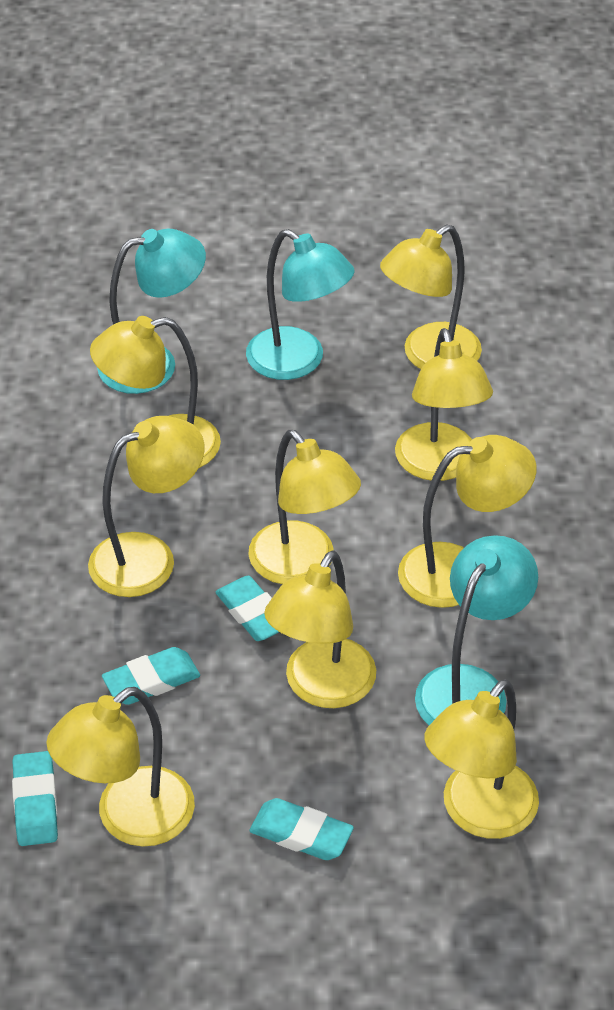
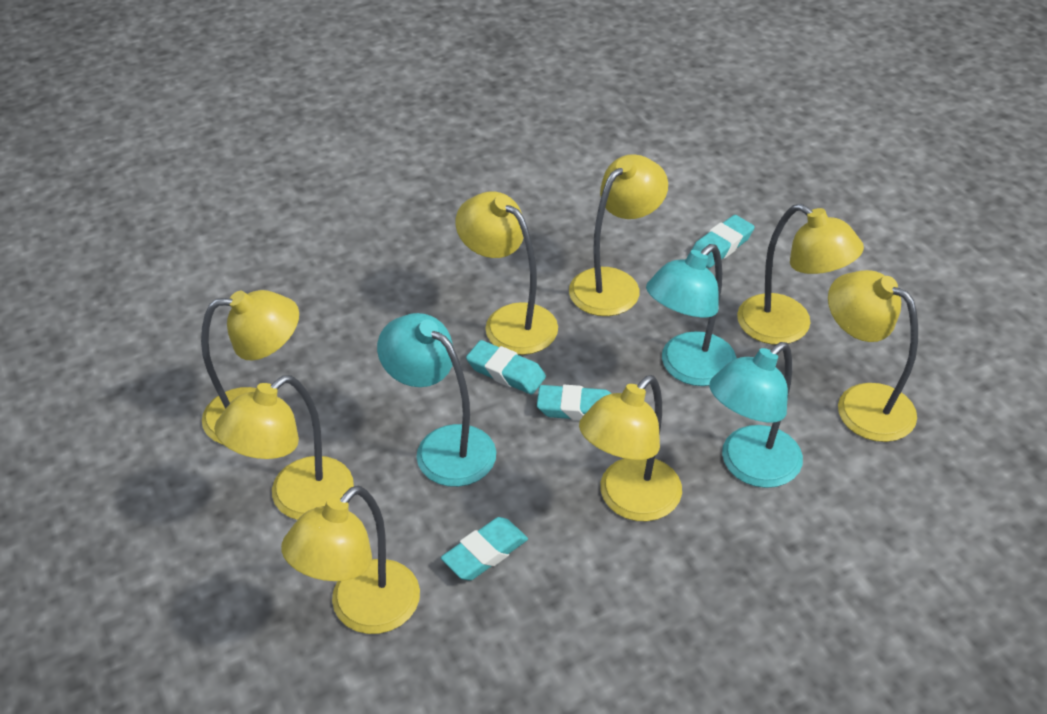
yellow lamp: 9 -> 8

